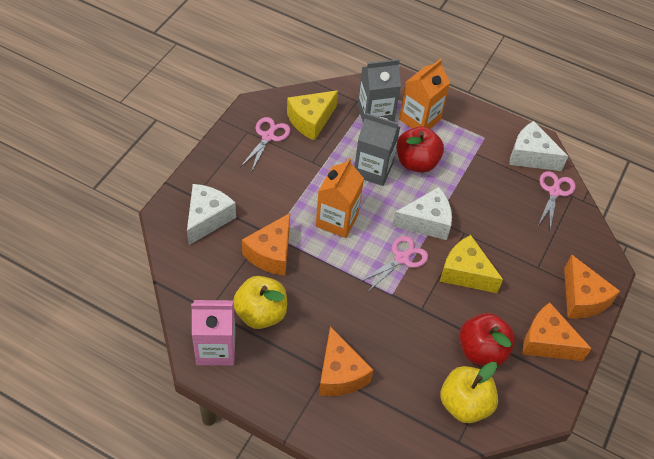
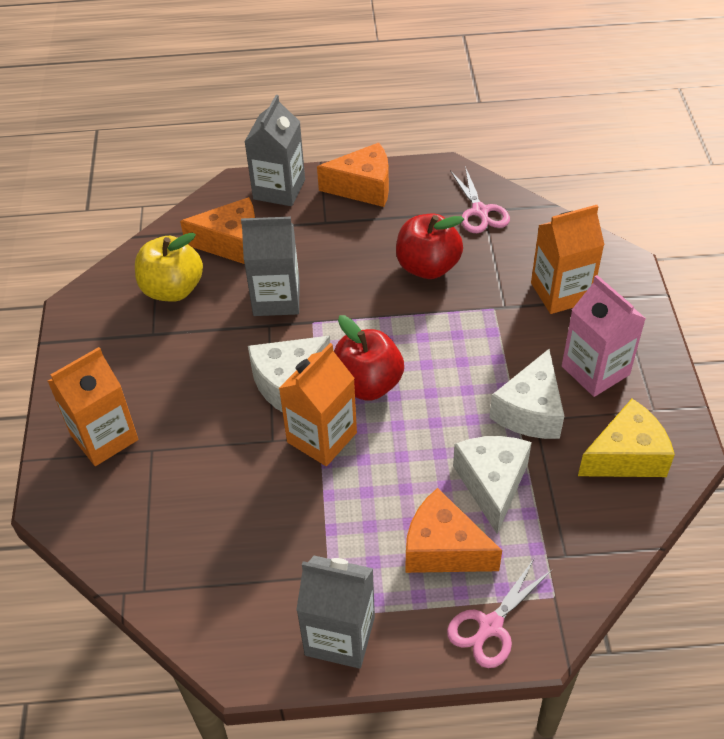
grey carton: 2 -> 3
orange carton: 2 -> 3
orange cheese: 4 -> 3
pink scissors: 3 -> 2
yellow apple: 2 -> 1
yellow cheese: 2 -> 1

